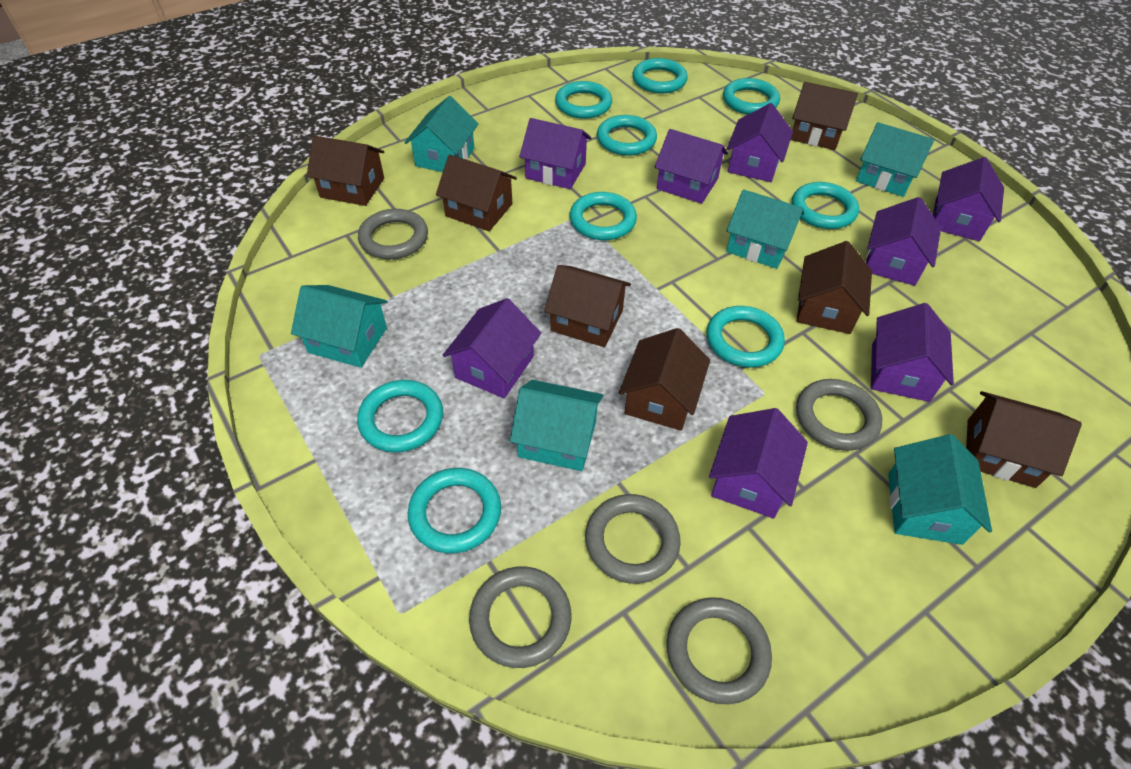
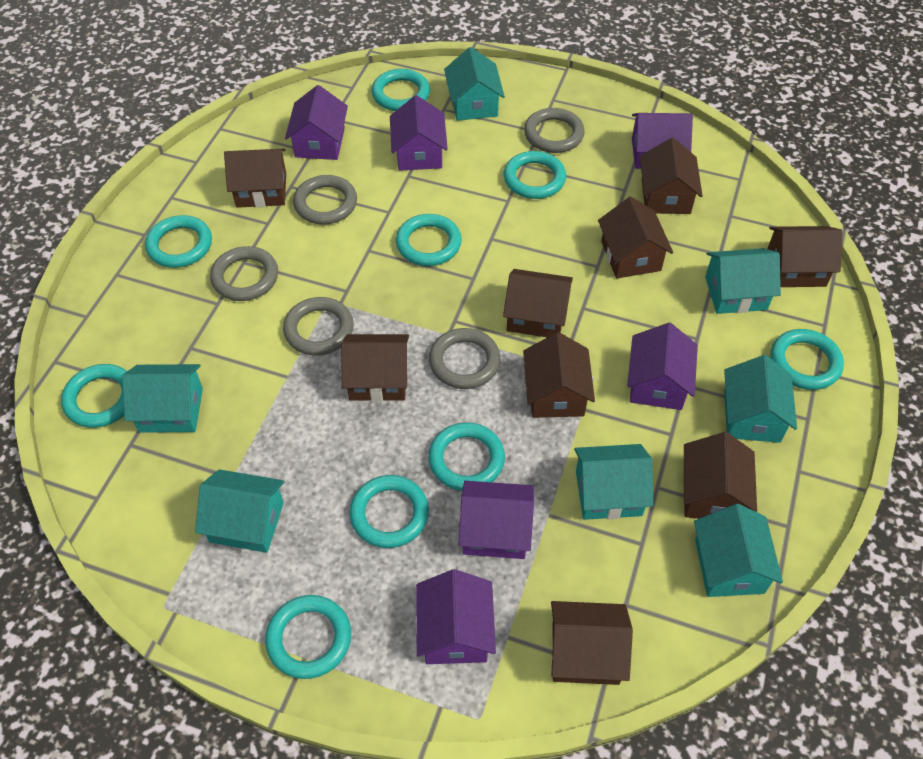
brown house: 7 -> 9
purple house: 8 -> 6
turquoise house: 6 -> 7

